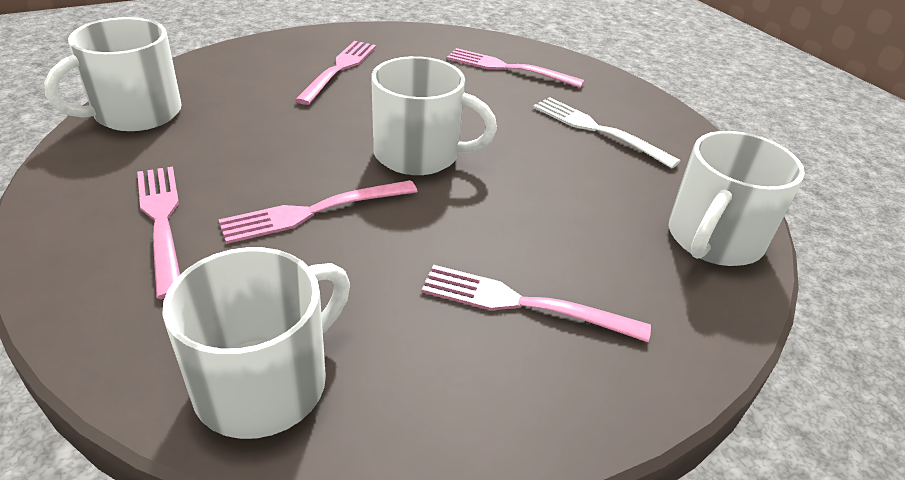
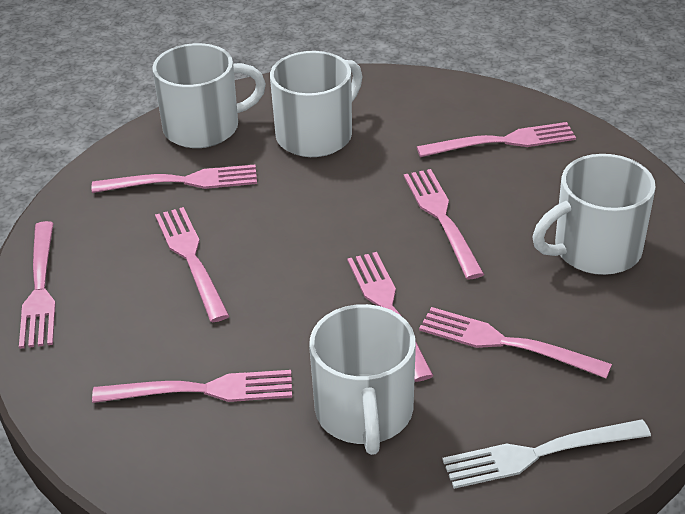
pink fork: 5 -> 8

